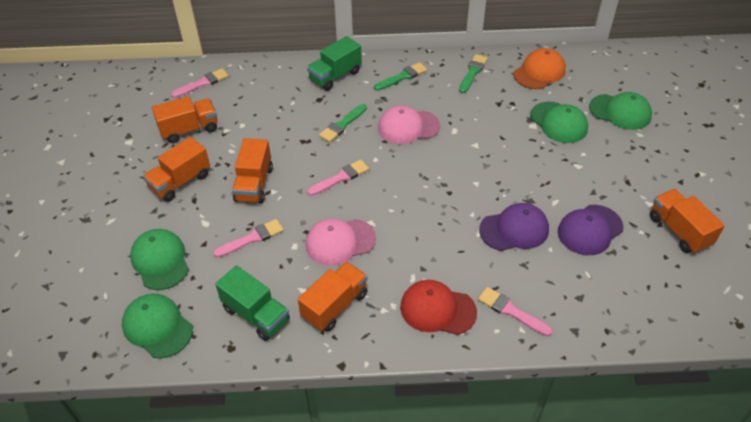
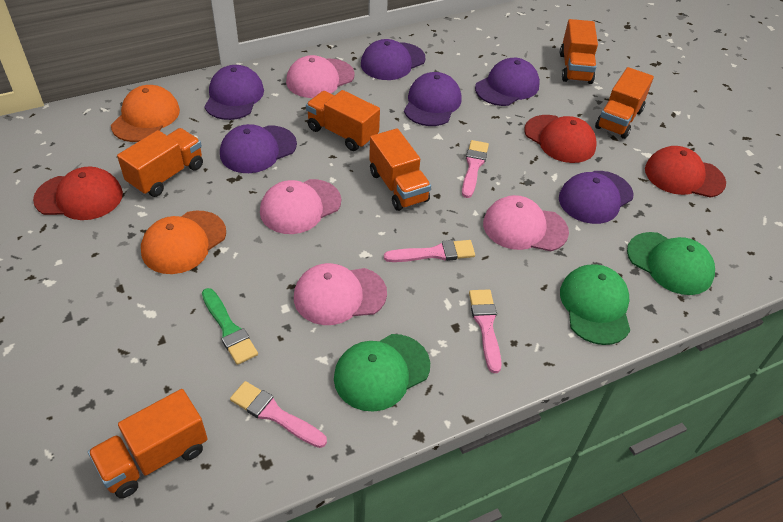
green brush: 3 -> 1
green cap: 4 -> 3
green truck: 2 -> 0
orange cap: 1 -> 2
orange truck: 5 -> 6
pink cap: 2 -> 4
purple cap: 2 -> 6
red cap: 1 -> 3

